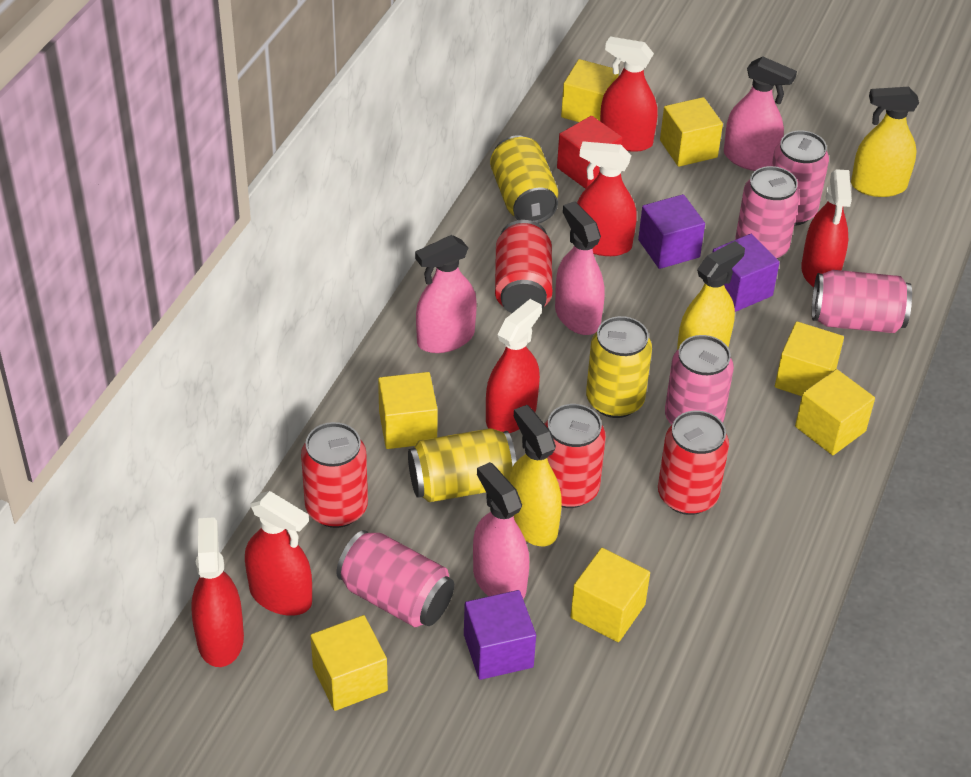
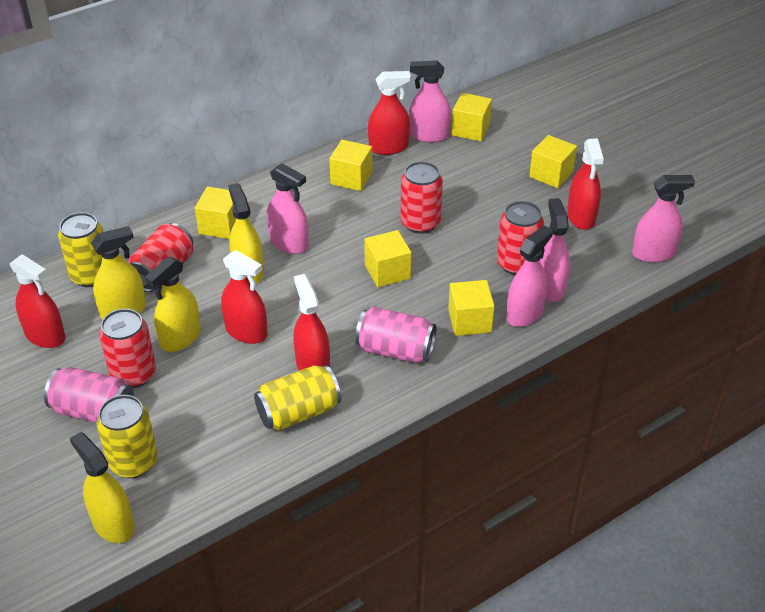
pink can: 5 -> 2
pink spray bottle: 4 -> 5
purple cube: 3 -> 0
red cube: 1 -> 0
red spray bottle: 6 -> 5
yellow cube: 7 -> 6
yellow spray bottle: 3 -> 4

